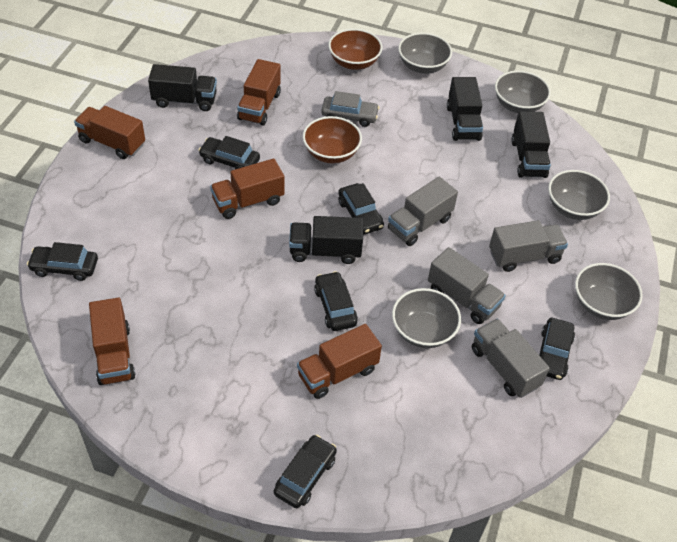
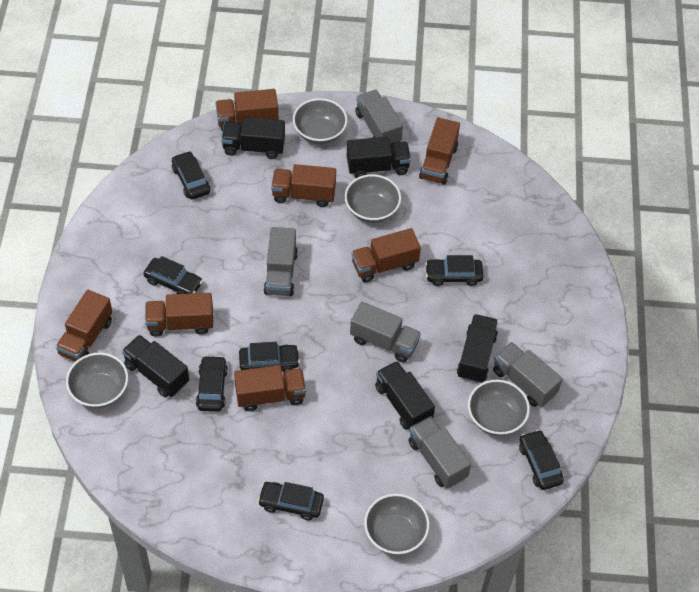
black car: 6 -> 7
black truck: 4 -> 5
brown bowl: 2 -> 0
brown truck: 5 -> 7
grey car: 1 -> 0
grey truck: 4 -> 5

